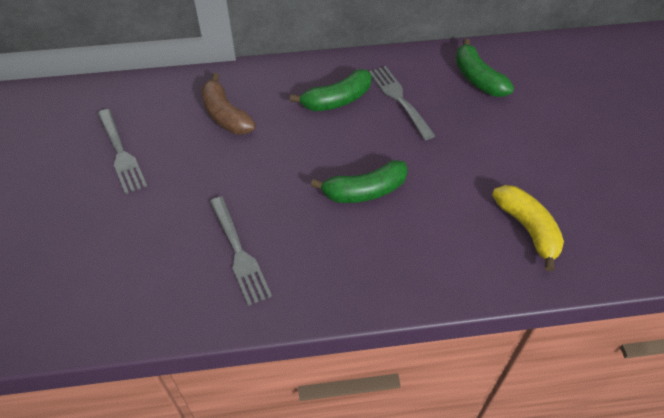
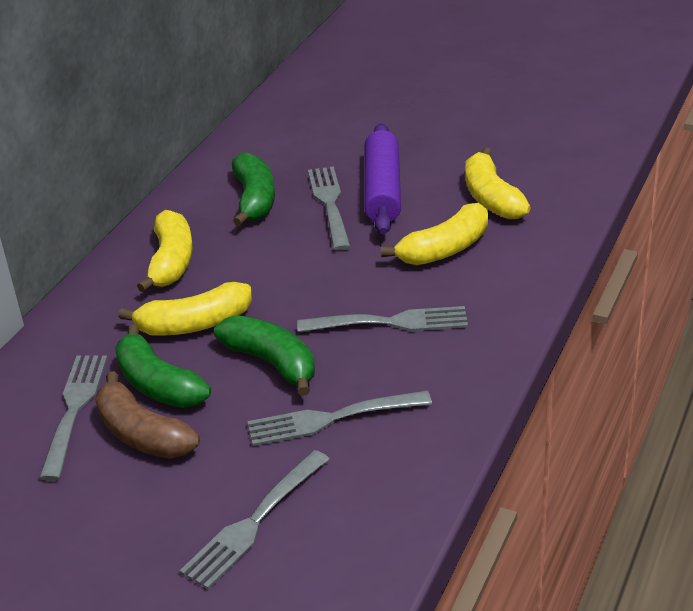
grey fork: 3 -> 5
purple rolling pin: 0 -> 1
yellow banana: 1 -> 4

